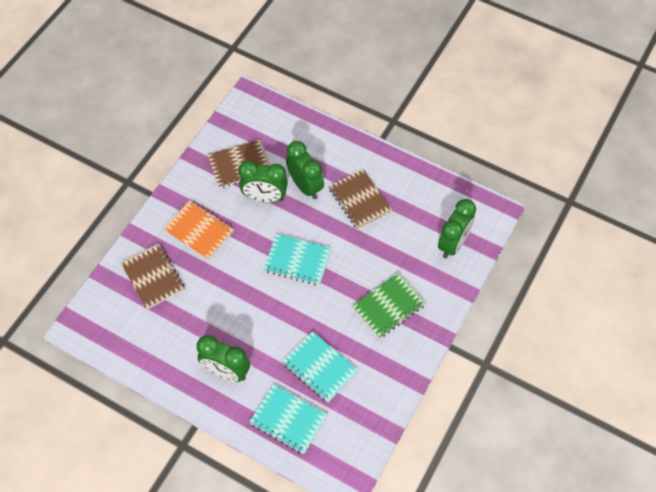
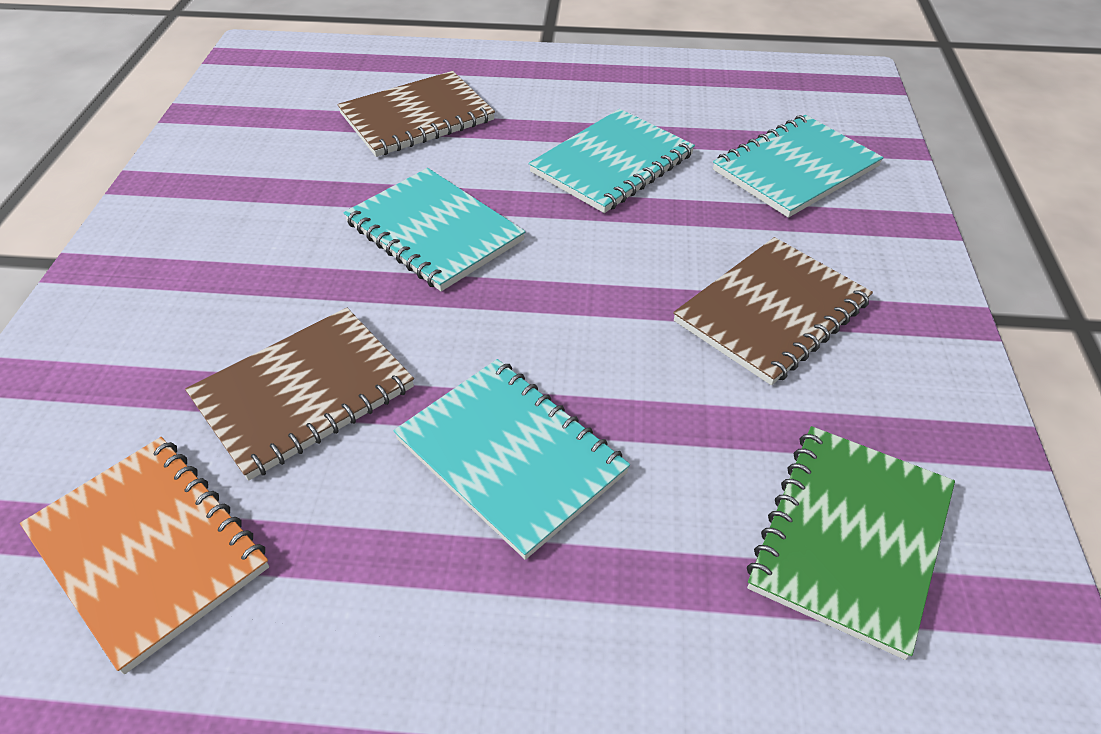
green clock: 4 -> 0
turquoise notebook: 3 -> 4

